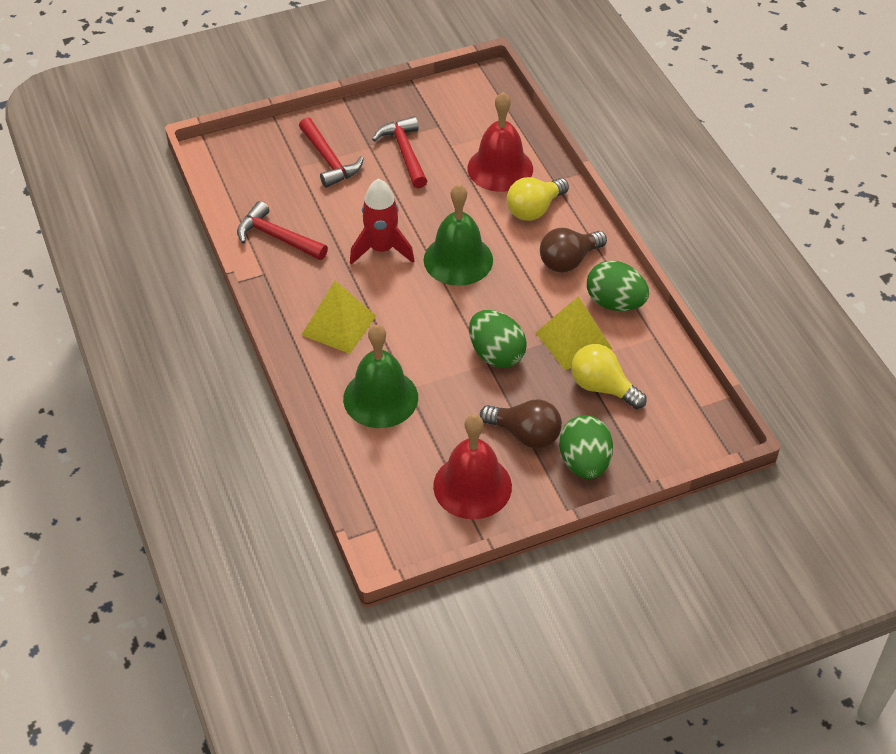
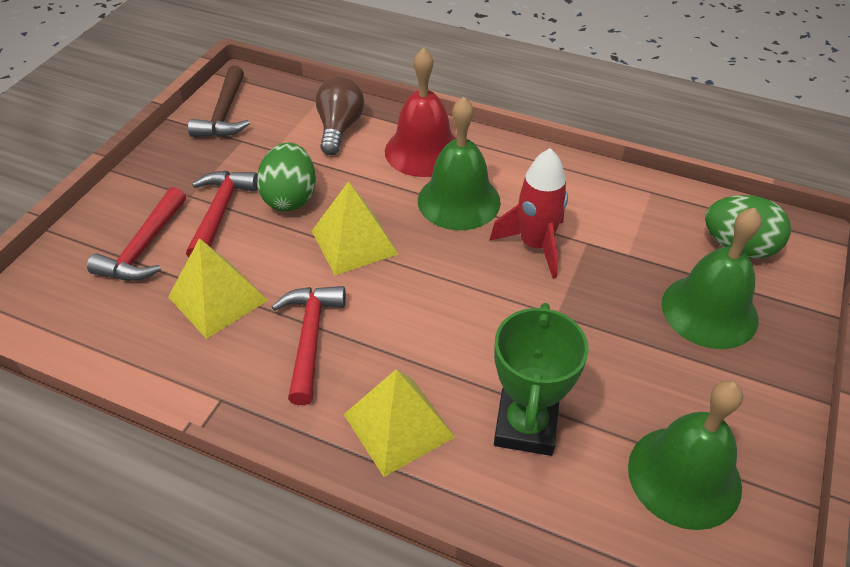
brown hammer: 0 -> 1
brown light bulb: 2 -> 1
green bell: 2 -> 3
green egg: 3 -> 2
green trophy: 0 -> 1
red bell: 2 -> 1
yellow light bulb: 2 -> 0
yellow pyramid: 2 -> 3

